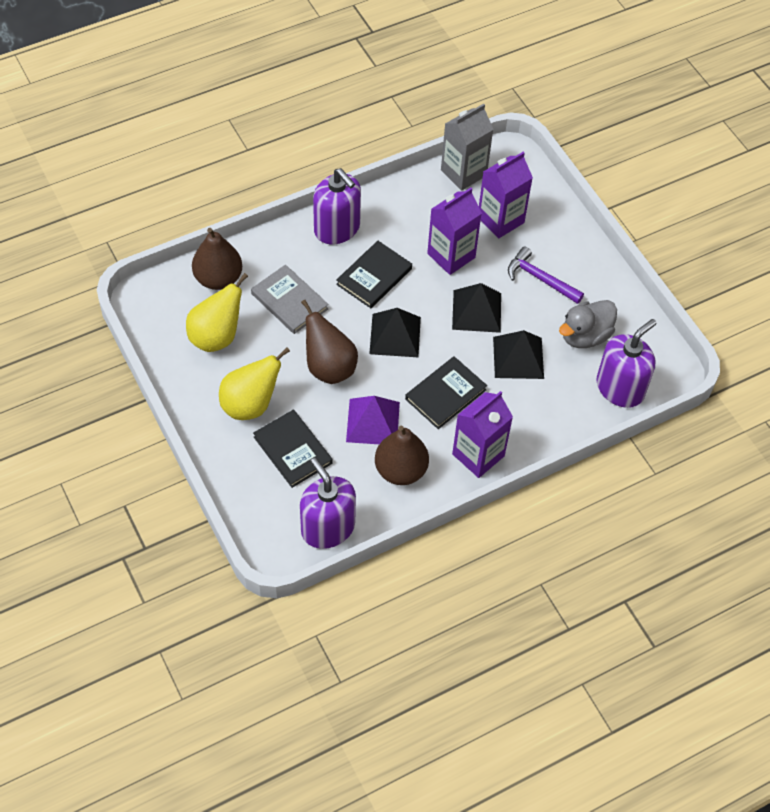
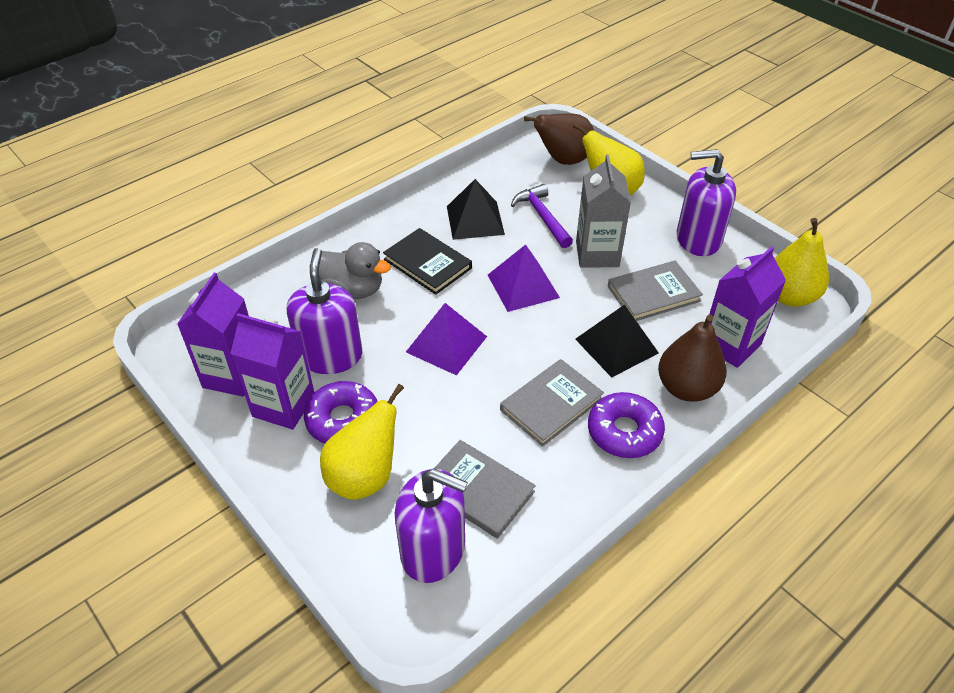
black book: 3 -> 1
black pyramid: 3 -> 2
brown pear: 3 -> 2
grey book: 1 -> 3
purple donut: 0 -> 2
purple pyramid: 1 -> 2
yellow pear: 2 -> 3

